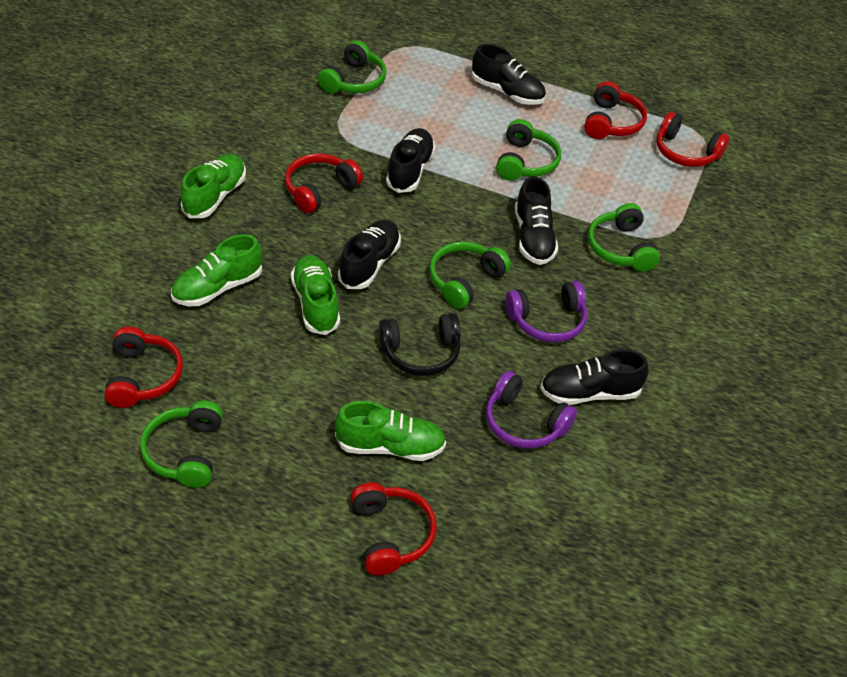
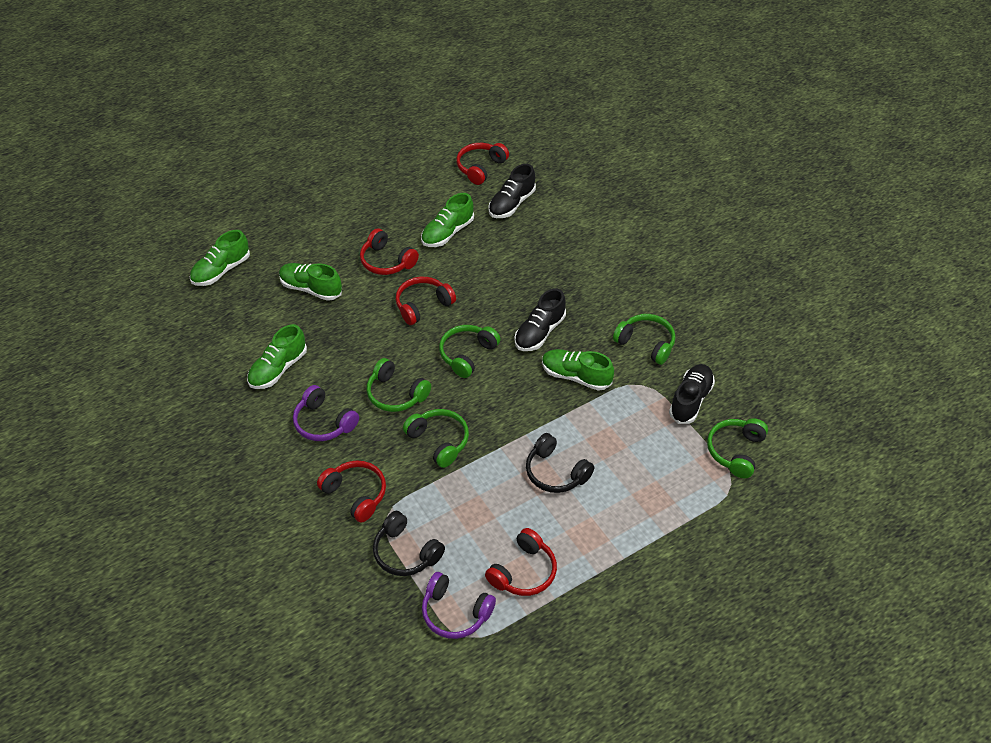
black headphones: 1 -> 2
black shoe: 5 -> 3
green shoe: 4 -> 5

